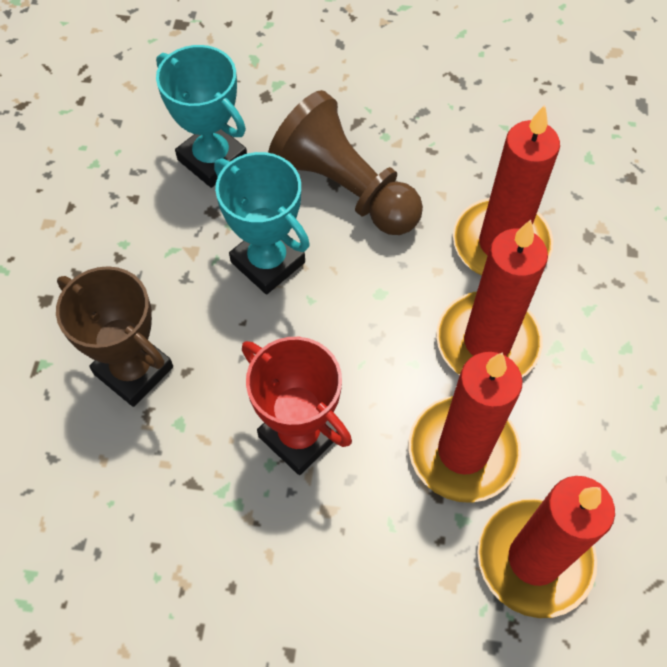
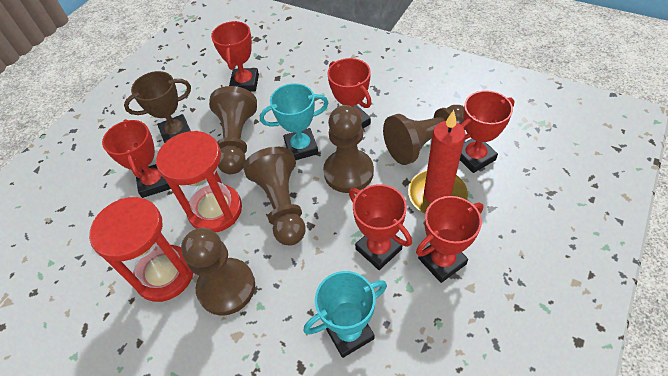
brown pawn: 1 -> 5
red candle: 4 -> 1
red hourglass: 0 -> 2
red trophy: 1 -> 6

